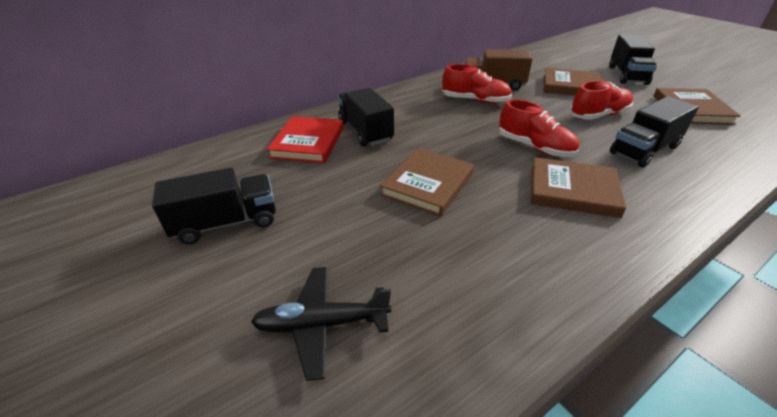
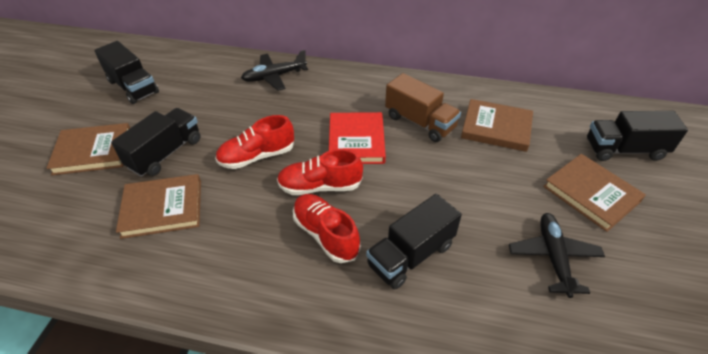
black plane: 1 -> 2

